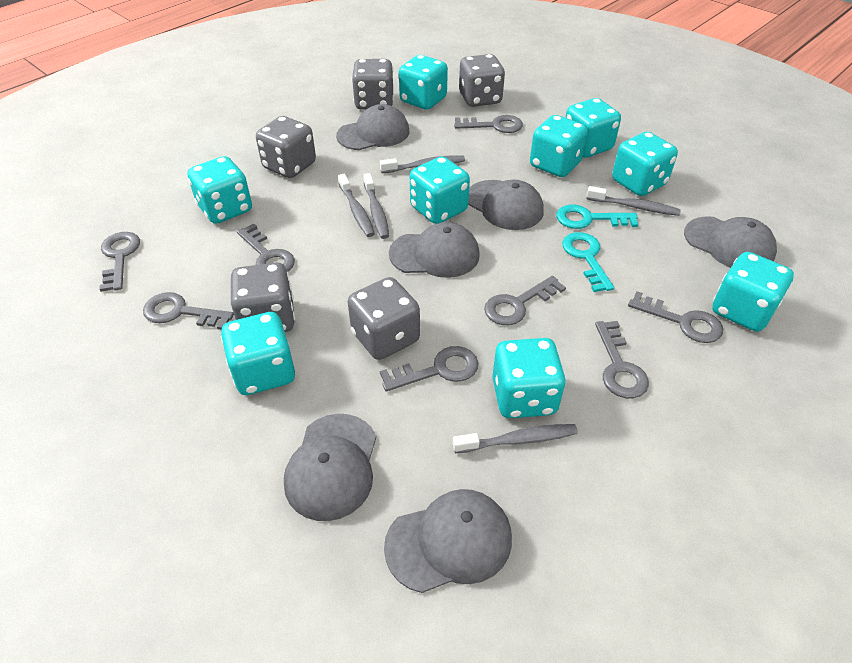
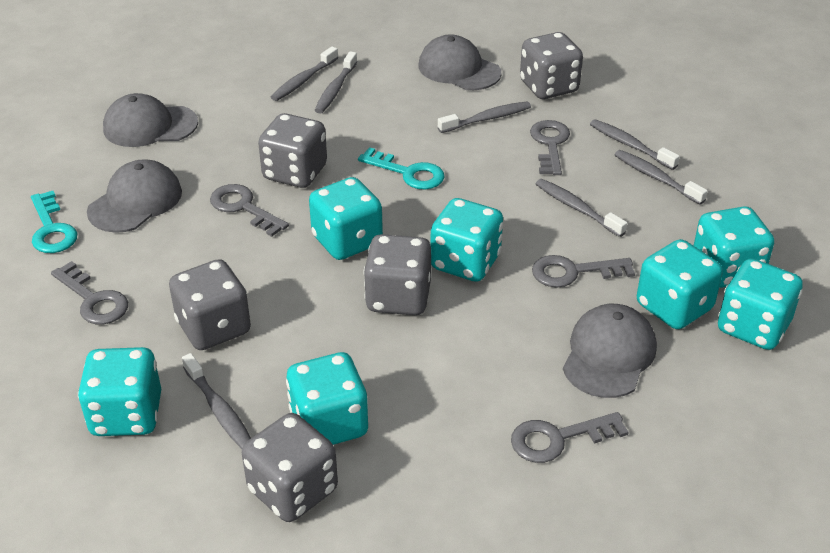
grey cap: 6 -> 4
grey key: 8 -> 5
grey toothbrush: 5 -> 7
turquoise dice: 9 -> 7

